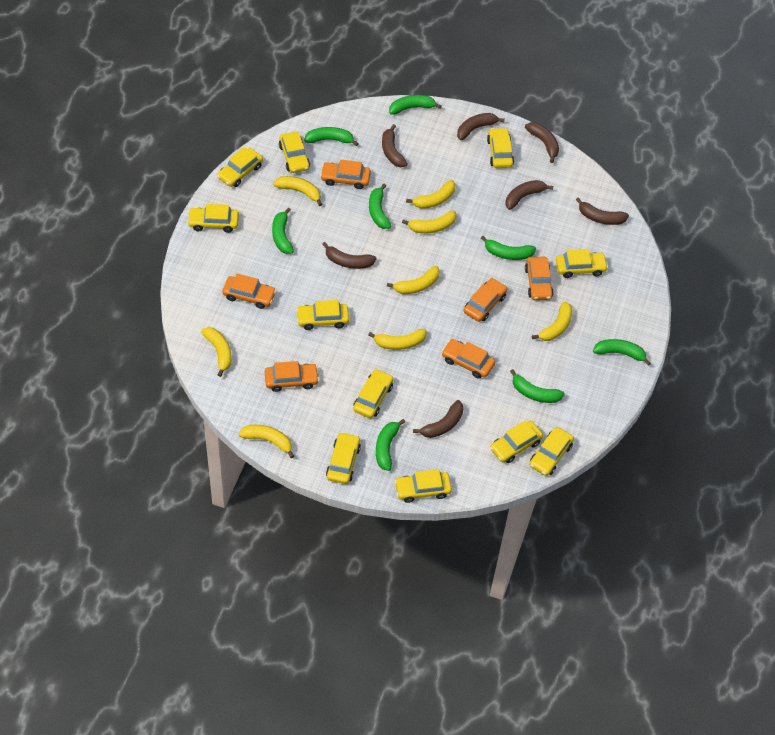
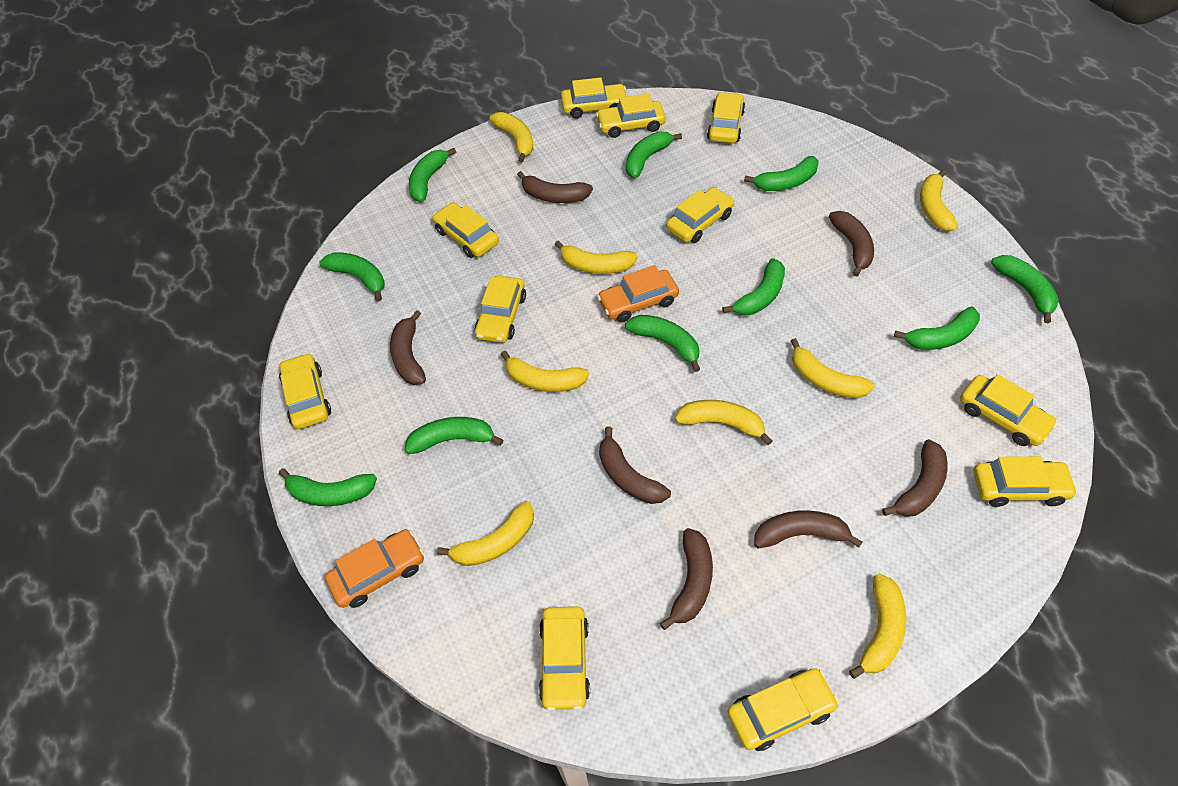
green banana: 8 -> 10
orange car: 6 -> 2

